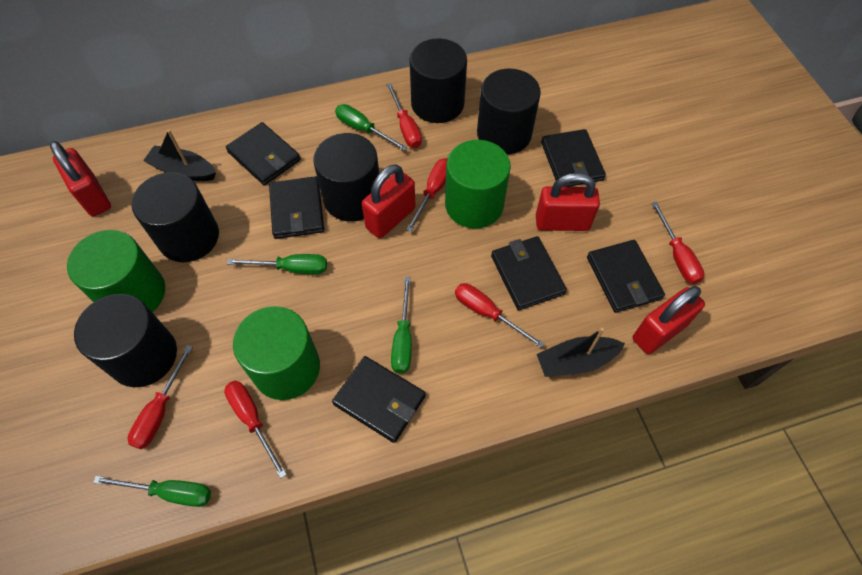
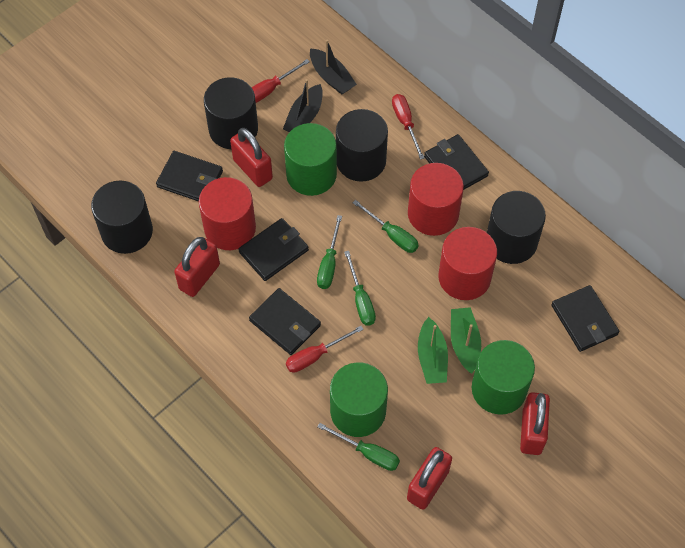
black cylinder: 5 -> 4
black wallet: 6 -> 5
green boat: 0 -> 2
red cylinder: 0 -> 3
red screwdriver: 6 -> 3

